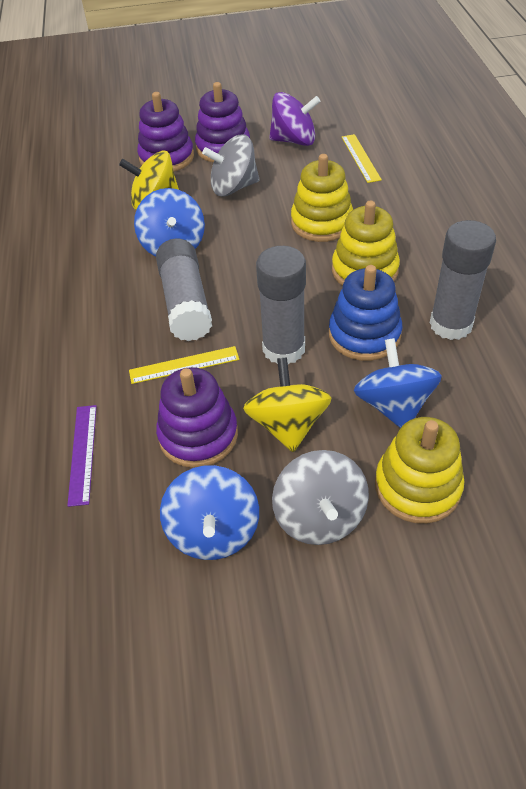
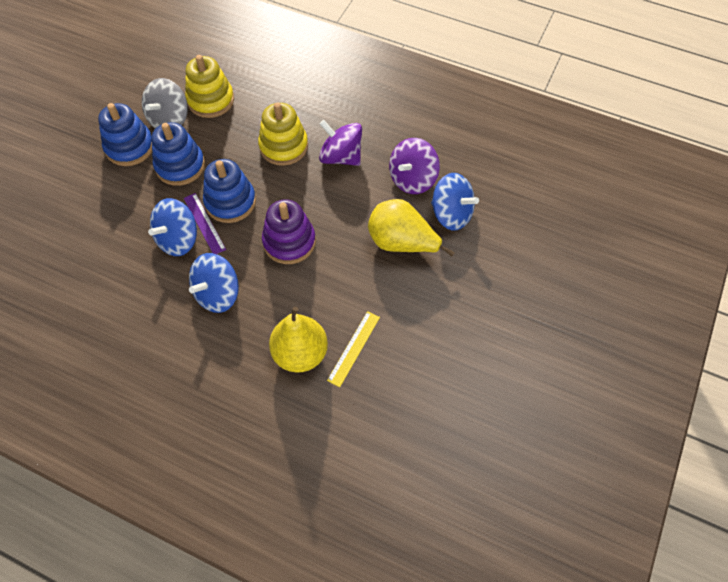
blue stacking toy: 1 -> 3
grey glue stick: 3 -> 0
grey spinning top: 2 -> 1
purple spinning top: 1 -> 2
purple stacking toy: 3 -> 1
yellow pear: 0 -> 2
yellow ruler: 2 -> 1
yellow spinning top: 2 -> 0
yellow stacking toy: 3 -> 2

